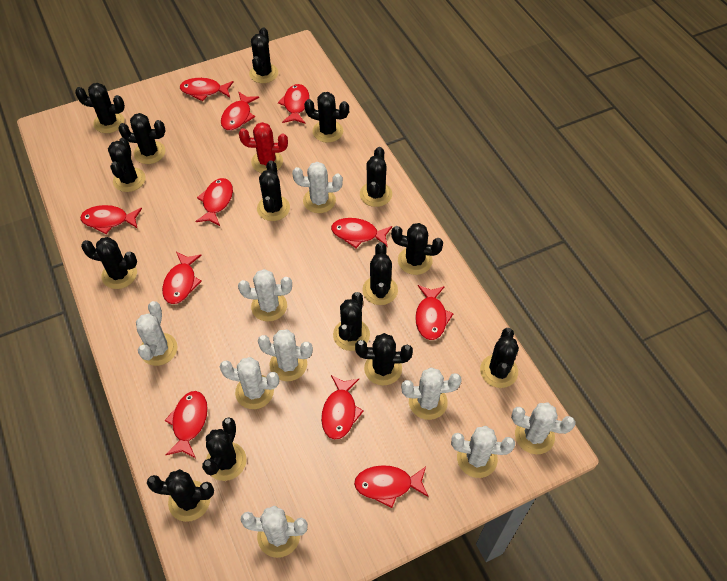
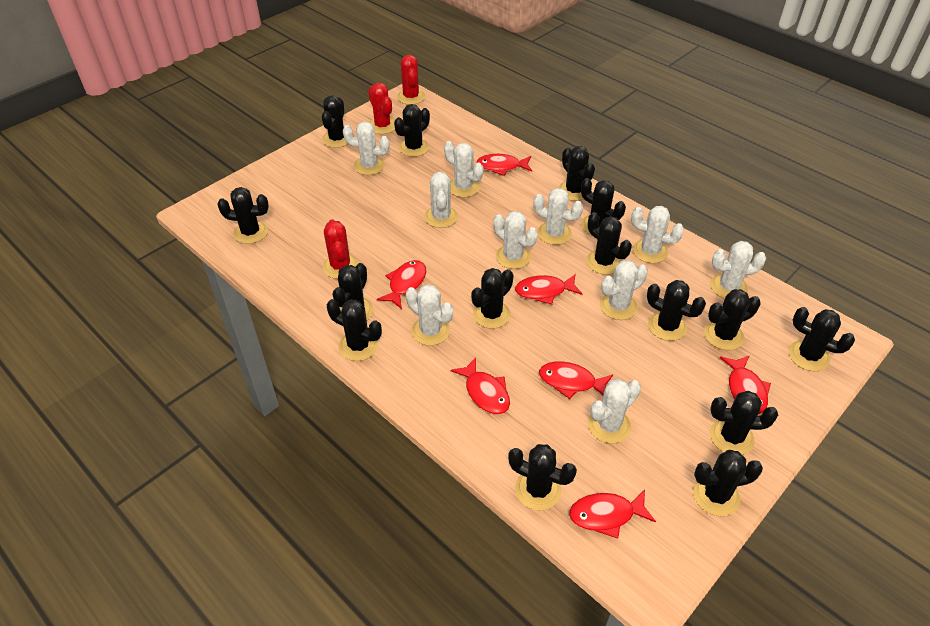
red cactus: 1 -> 3
red fish: 11 -> 7
white cactus: 9 -> 10

